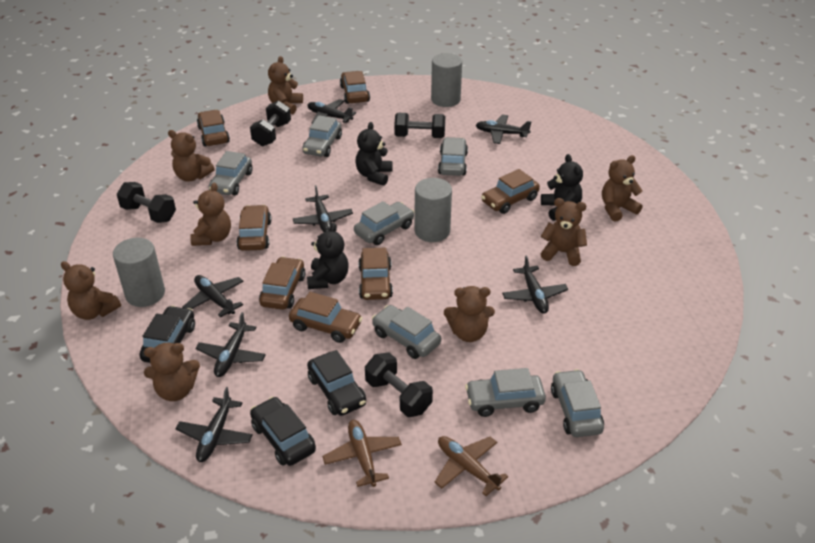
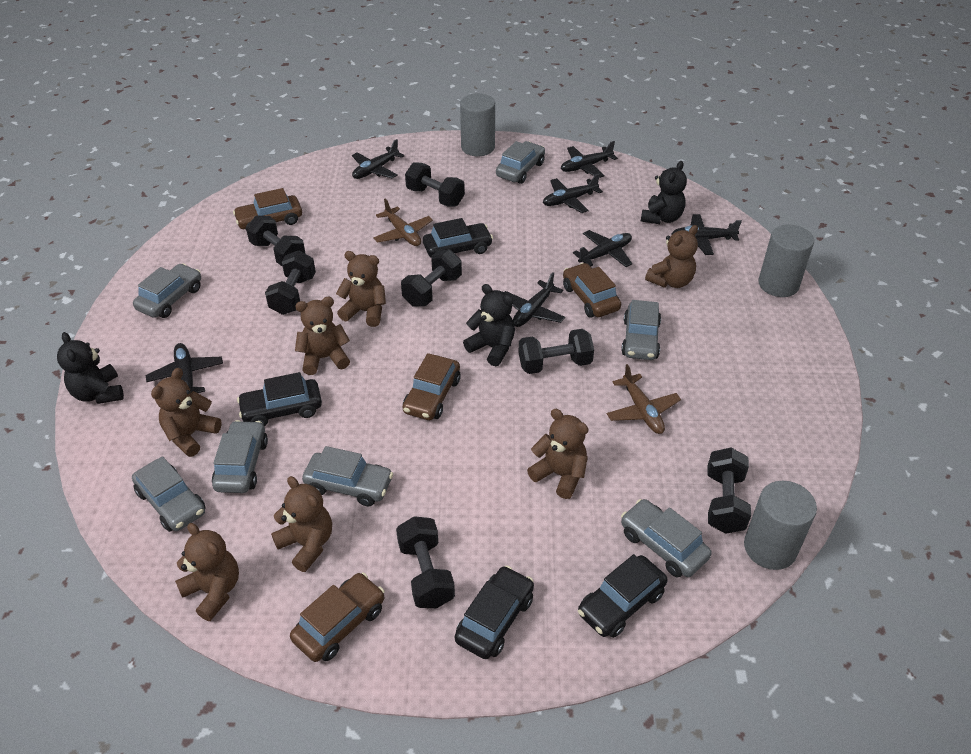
black car: 3 -> 4
black dumbbell: 4 -> 7
brown car: 7 -> 4
brown teddy bear: 8 -> 7

